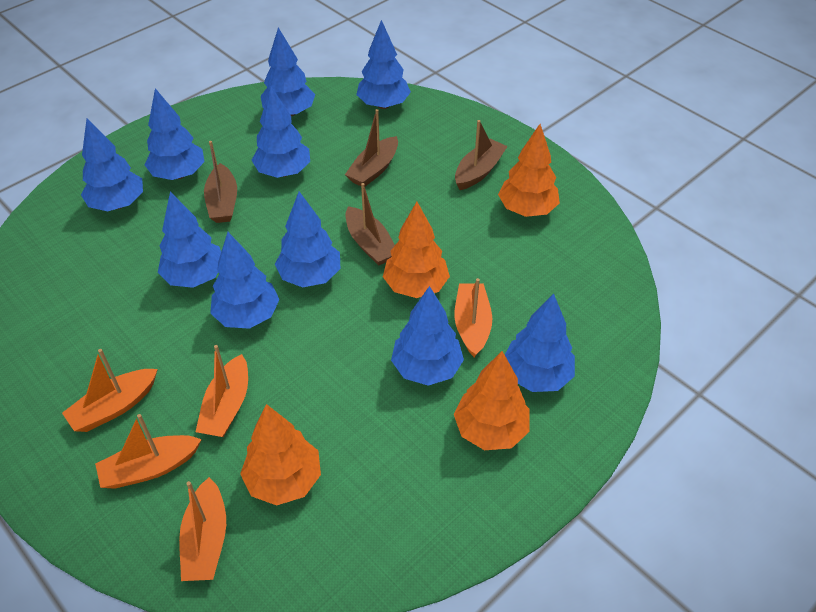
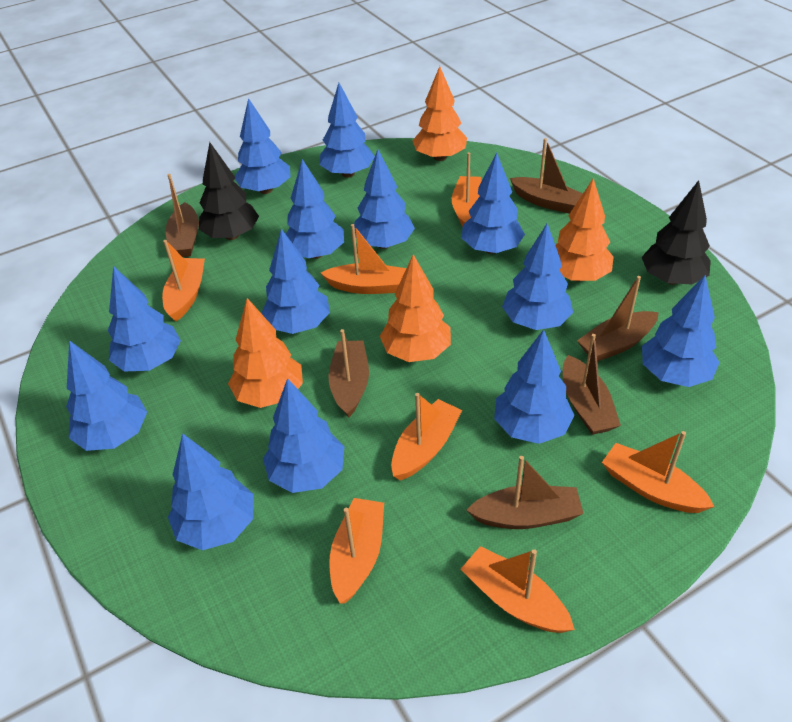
black tree: 0 -> 2
blue tree: 10 -> 13
brown boat: 4 -> 6
orange boat: 5 -> 7

